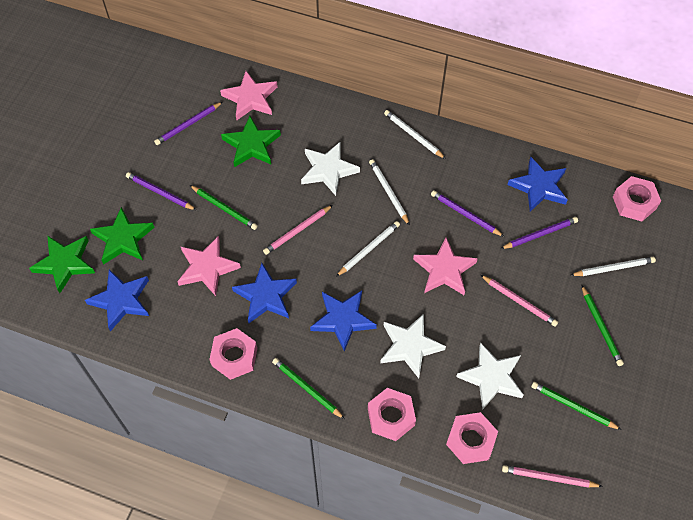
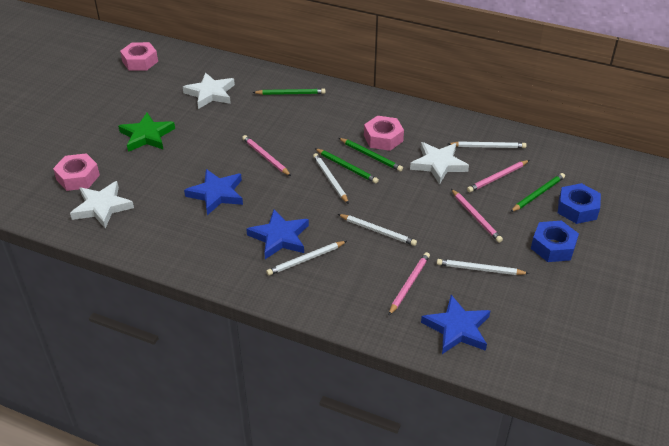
blue nut: 0 -> 2
blue star: 4 -> 3
green star: 3 -> 1
pink nut: 4 -> 3
pink pencil: 3 -> 4
pink star: 3 -> 0
purple pencil: 4 -> 0
white pencil: 4 -> 5

